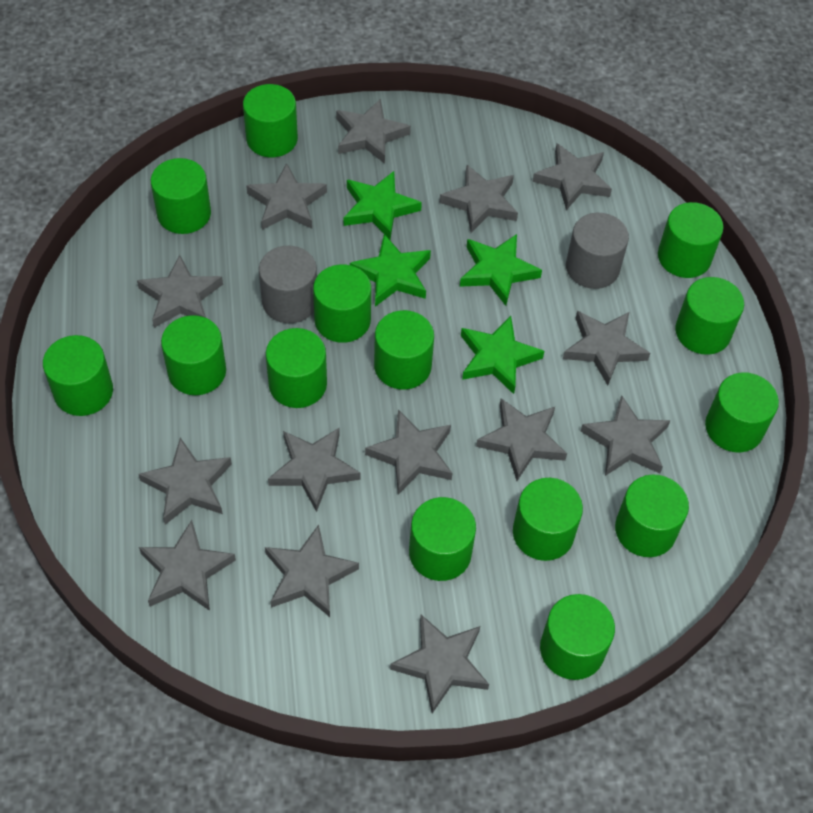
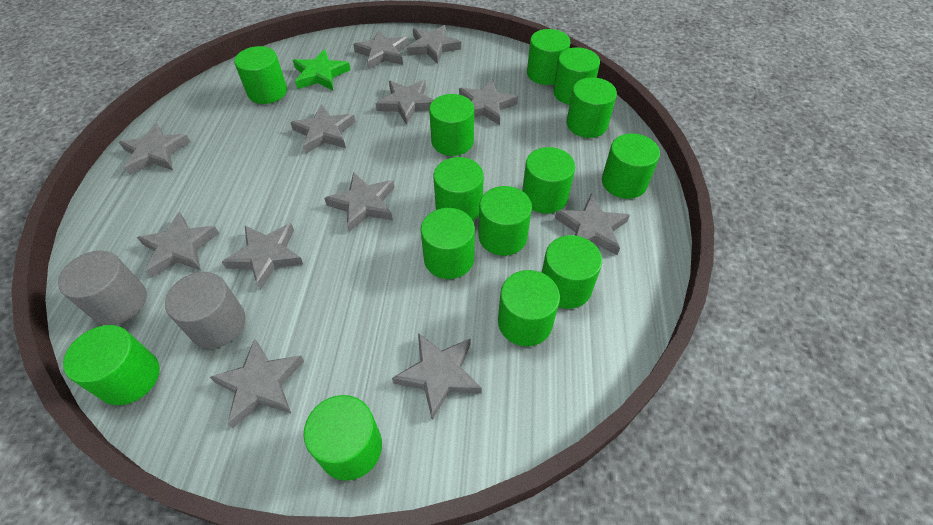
green star: 4 -> 1
grey star: 14 -> 12

